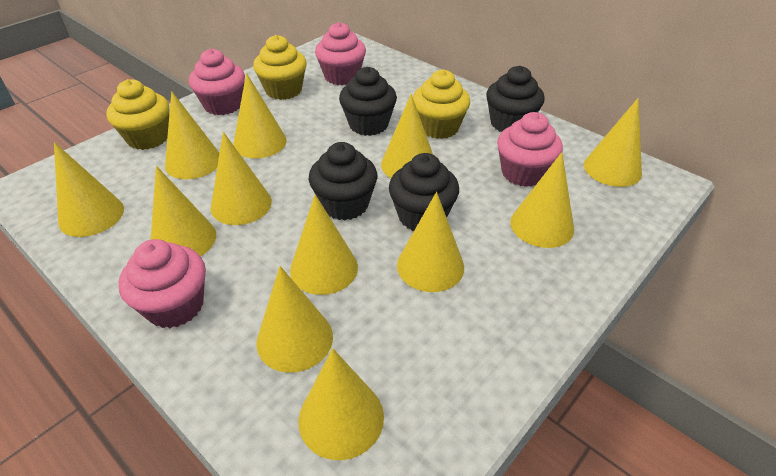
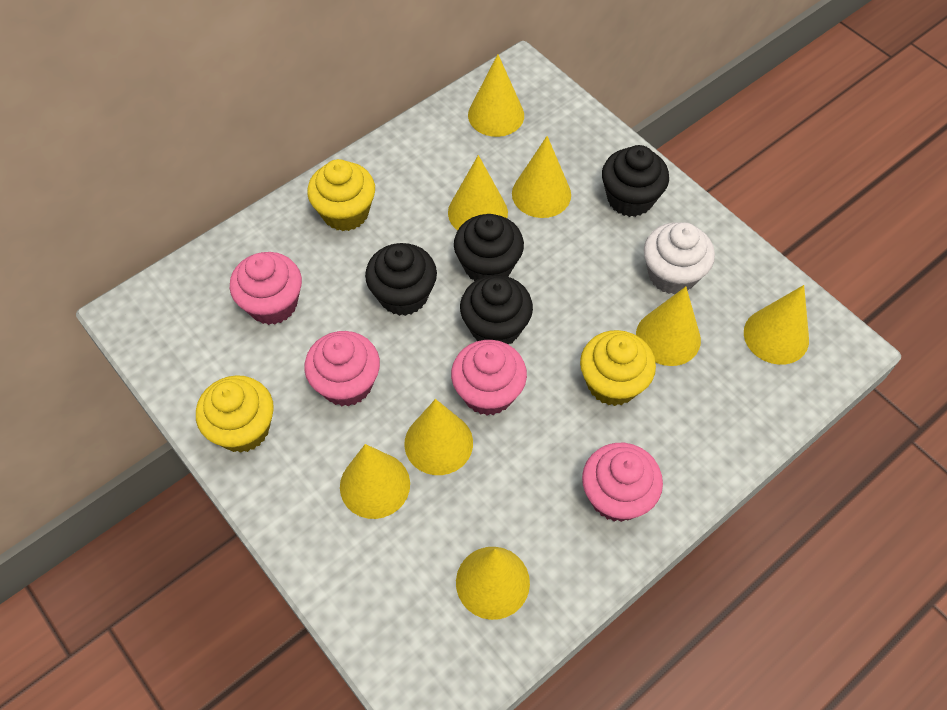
white cupcake: 0 -> 1
yellow cone: 12 -> 8

